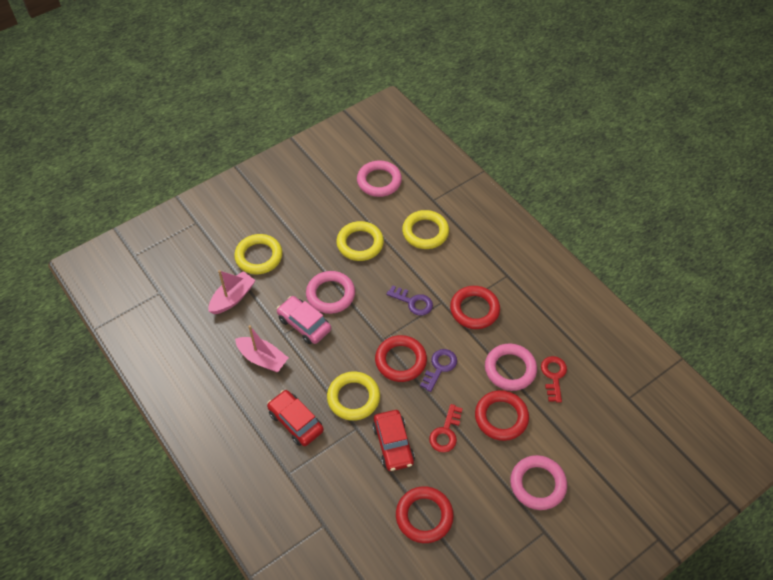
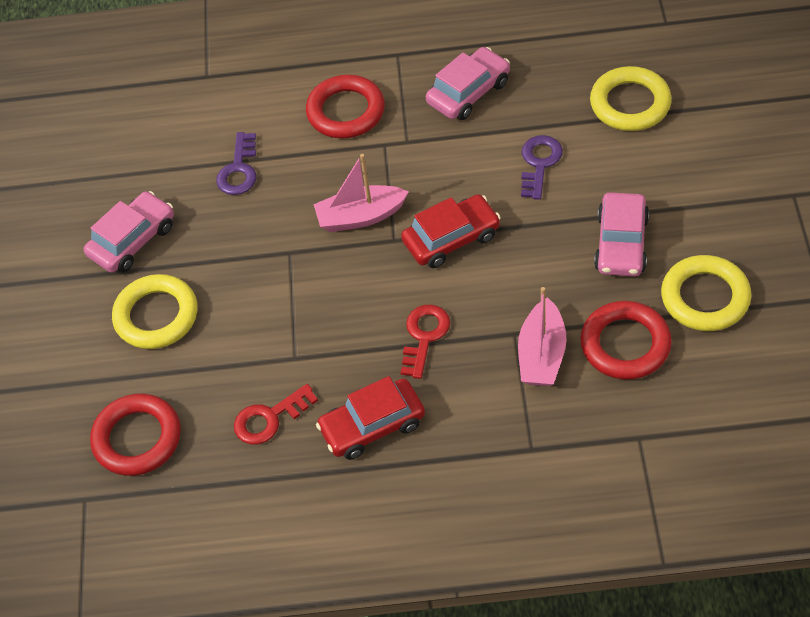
pink car: 1 -> 3
pink ring: 4 -> 0
red ring: 4 -> 3
yellow ring: 4 -> 3

